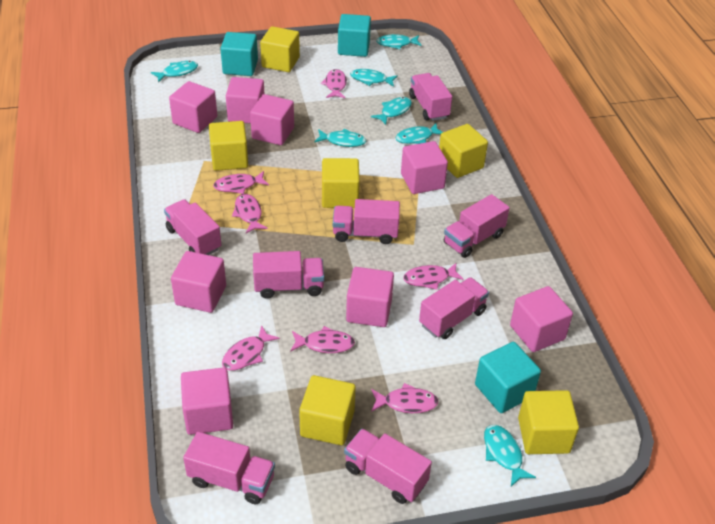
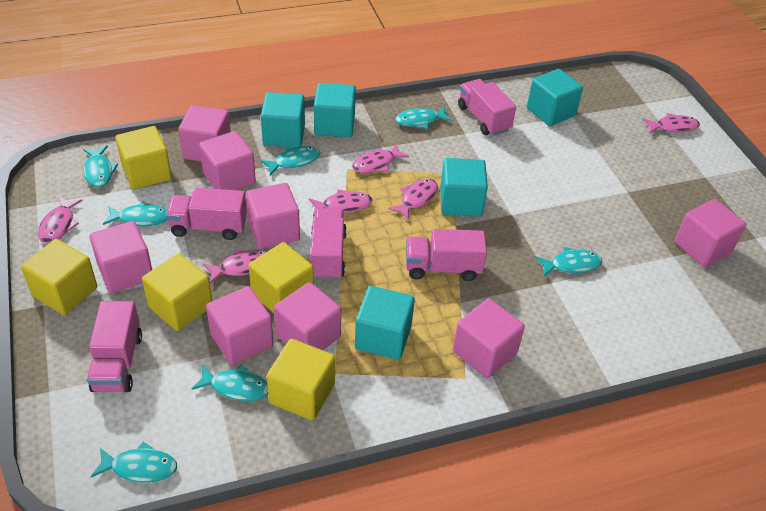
pink fish: 7 -> 6
pink truck: 8 -> 5
turquoise cube: 3 -> 5
yellow cube: 6 -> 5

